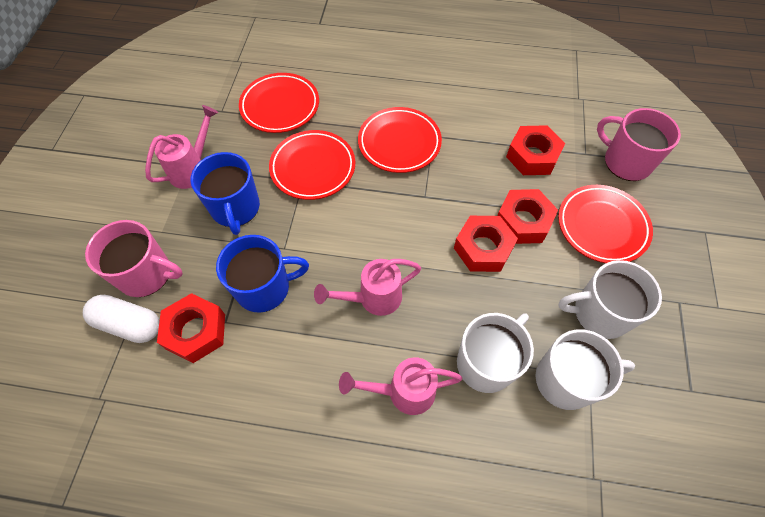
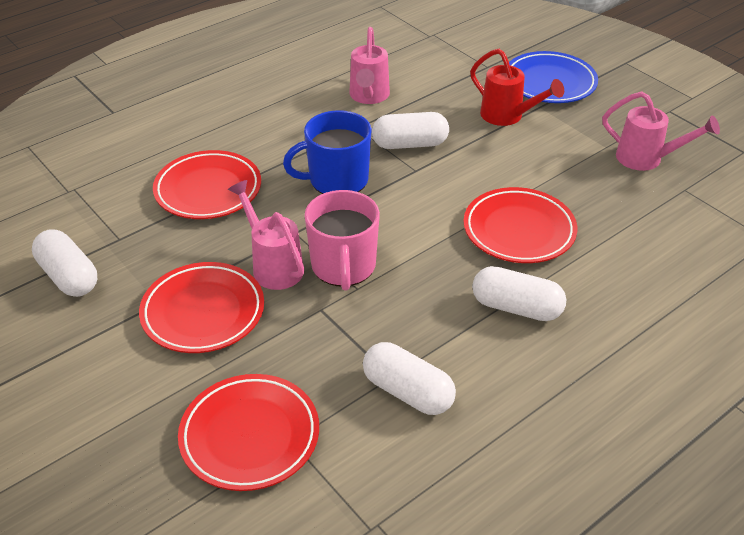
blue mug: 2 -> 1
blue plate: 0 -> 1
pink mug: 2 -> 1
red nut: 4 -> 0
red watering can: 0 -> 1
white capsule: 1 -> 4
white mug: 3 -> 0

